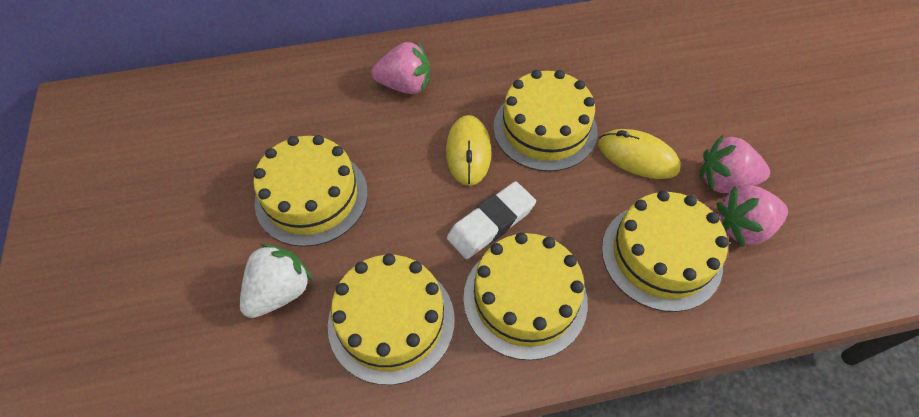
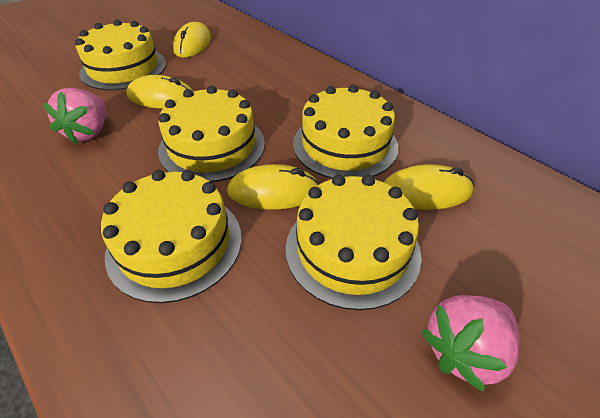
pink strawberry: 3 -> 2
white eraser: 1 -> 0
white strawberry: 1 -> 0
yellow mouse: 2 -> 4

